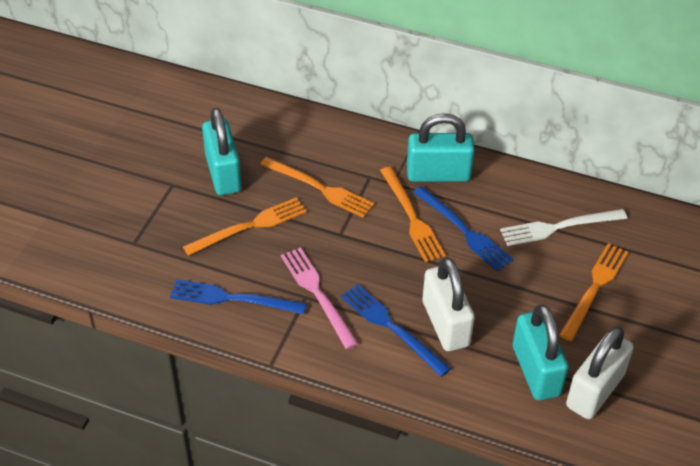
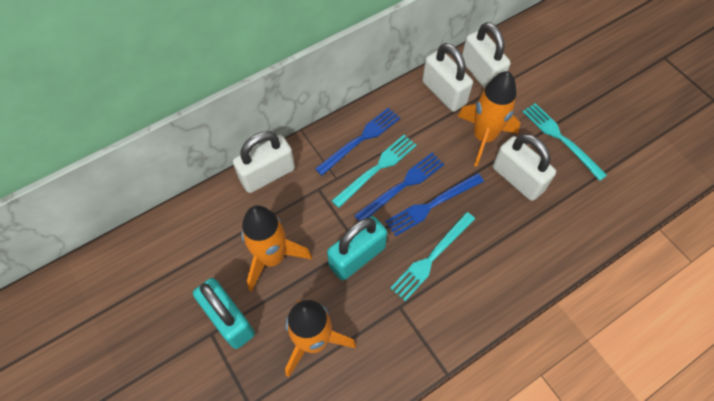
orange fork: 4 -> 0
orange rocket: 0 -> 3
pink fork: 1 -> 0
turquoise fork: 0 -> 3
turquoise padlock: 3 -> 2
white fork: 1 -> 0
white padlock: 2 -> 4

